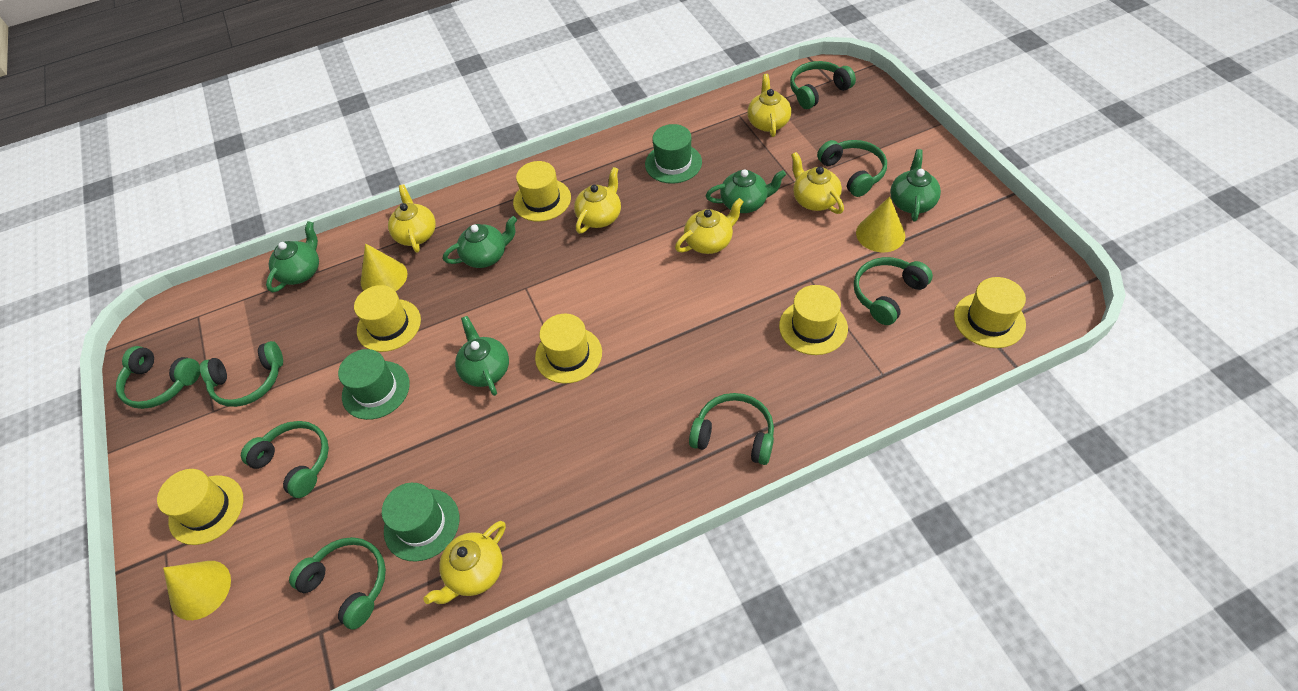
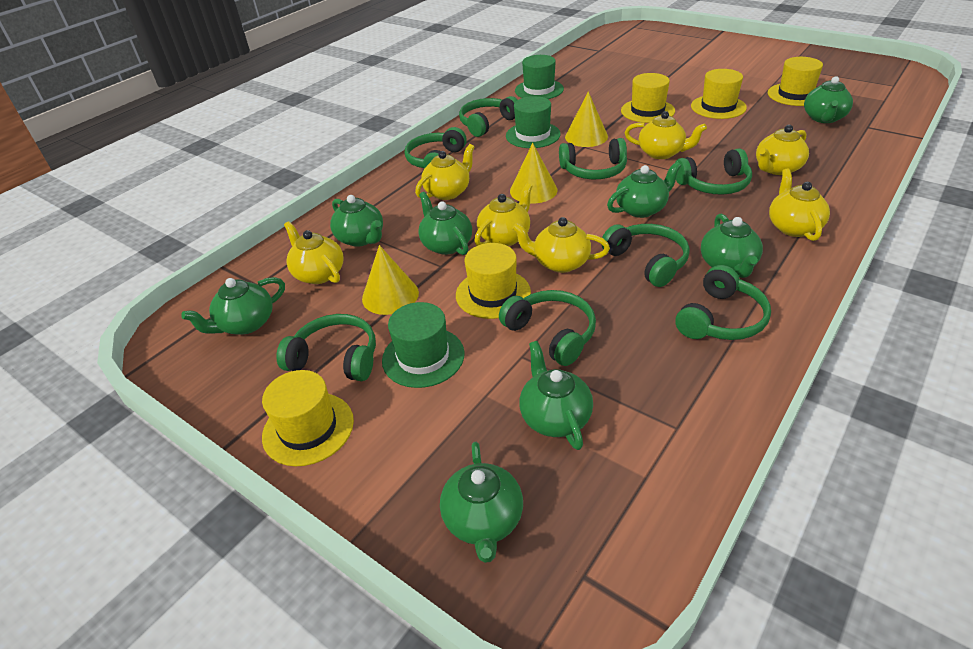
green teapot: 5 -> 8
yellow hat: 6 -> 5
yellow teapot: 6 -> 7

